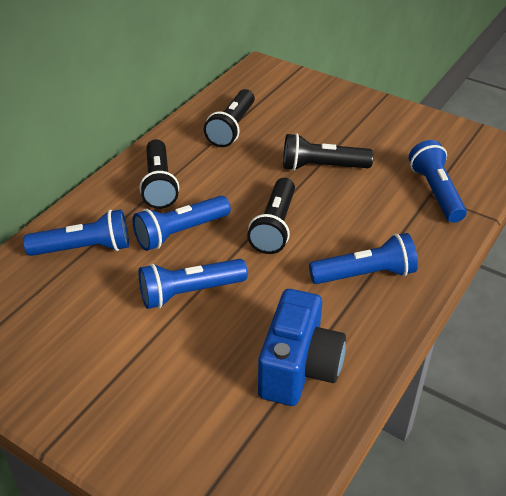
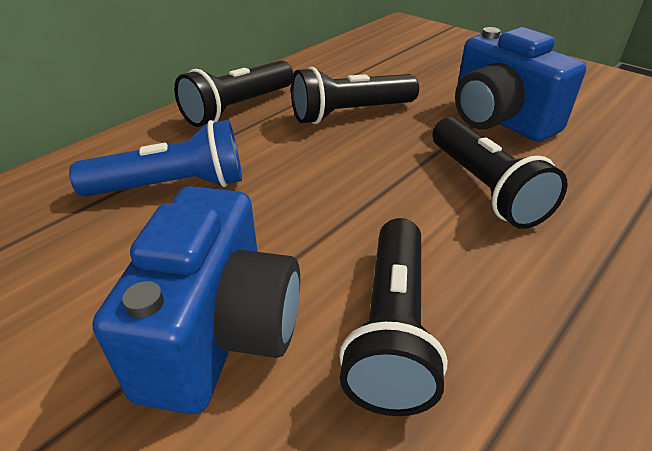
blue camera: 1 -> 2
blue flashlight: 5 -> 1

